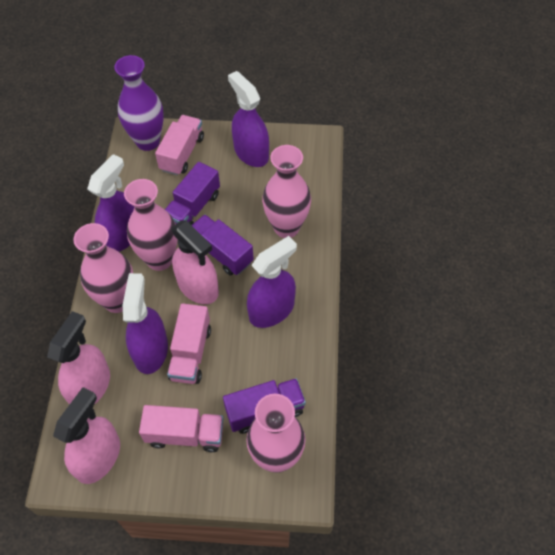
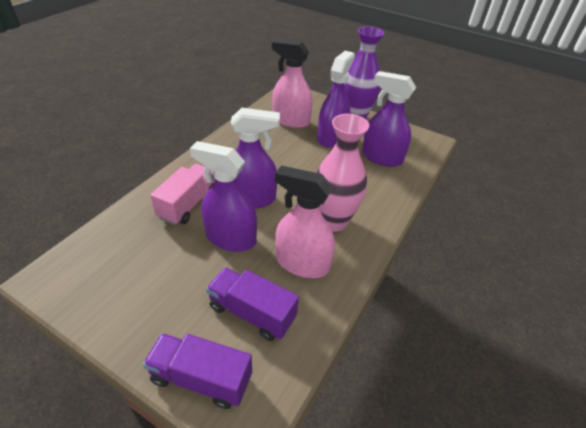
pink spray bottle: 3 -> 2
pink truck: 3 -> 1
pink vase: 4 -> 1
purple truck: 3 -> 2

